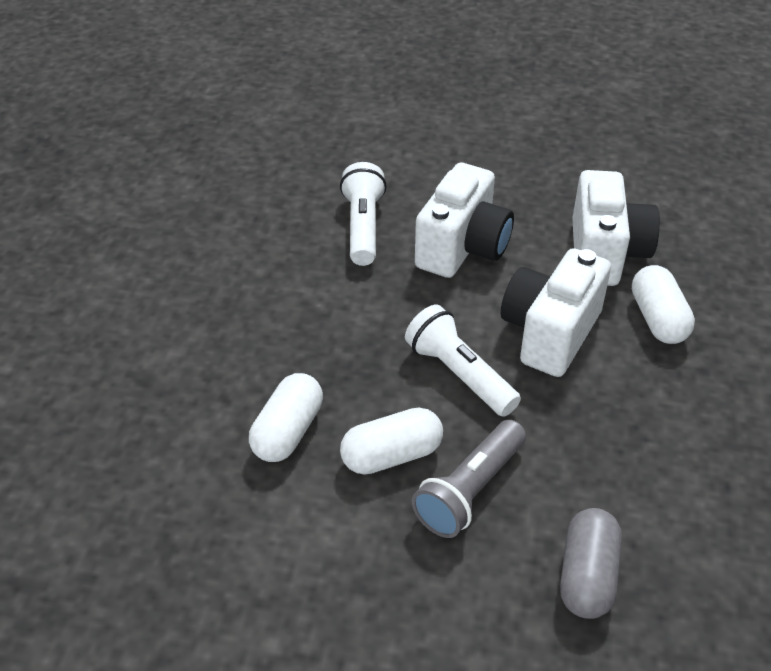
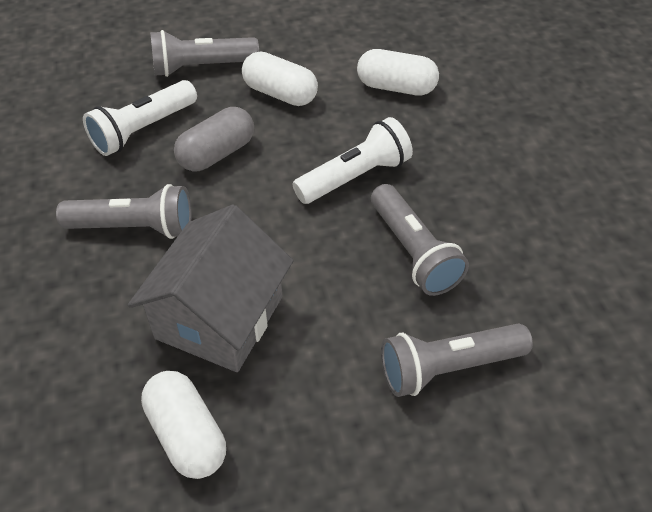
grey flashlight: 1 -> 4
grey house: 0 -> 1
white camera: 3 -> 0

